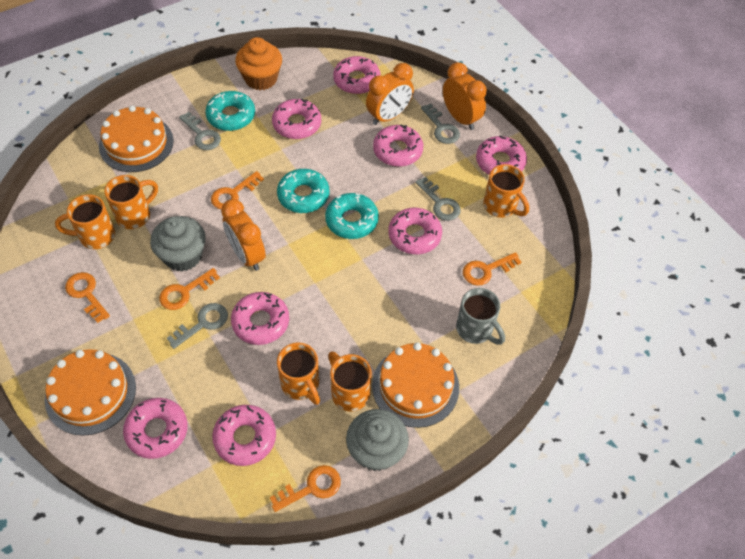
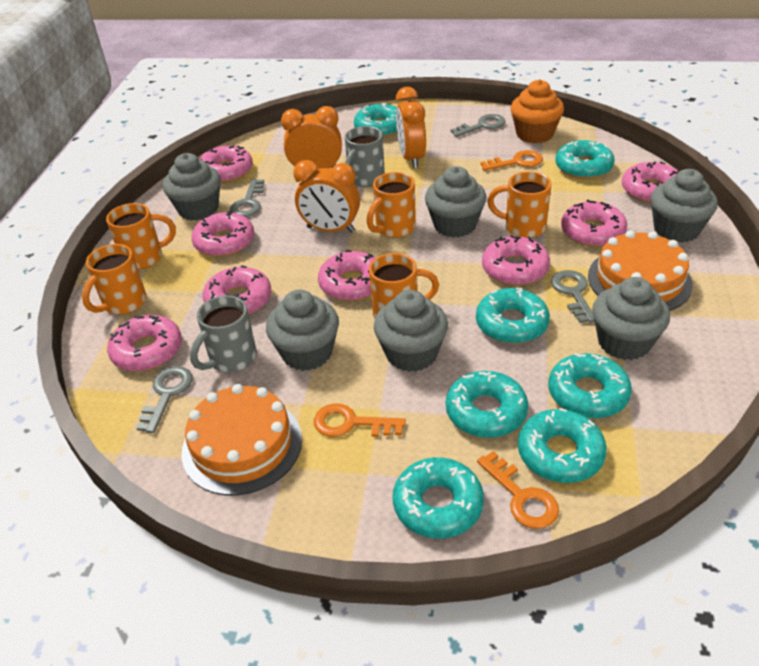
grey cupcake: 2 -> 6
grey mug: 1 -> 2
orange cake: 3 -> 2
orange key: 5 -> 3
turquoise donut: 3 -> 7

